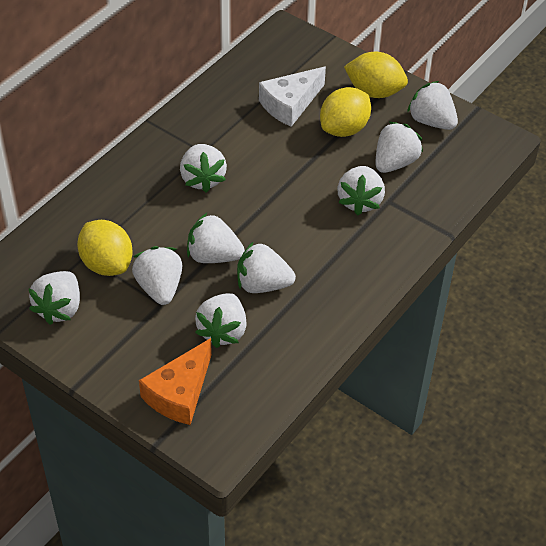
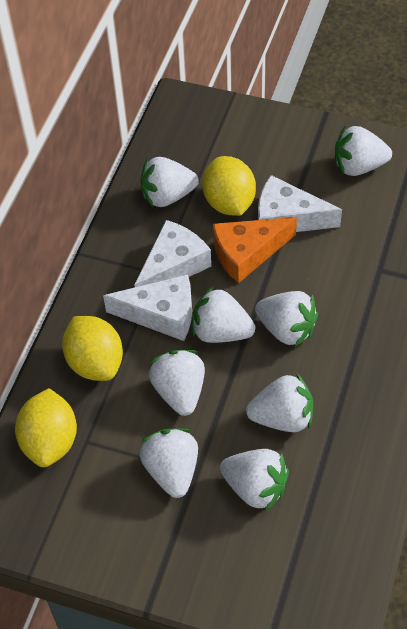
white cheese: 1 -> 3
white strawberry: 9 -> 8

